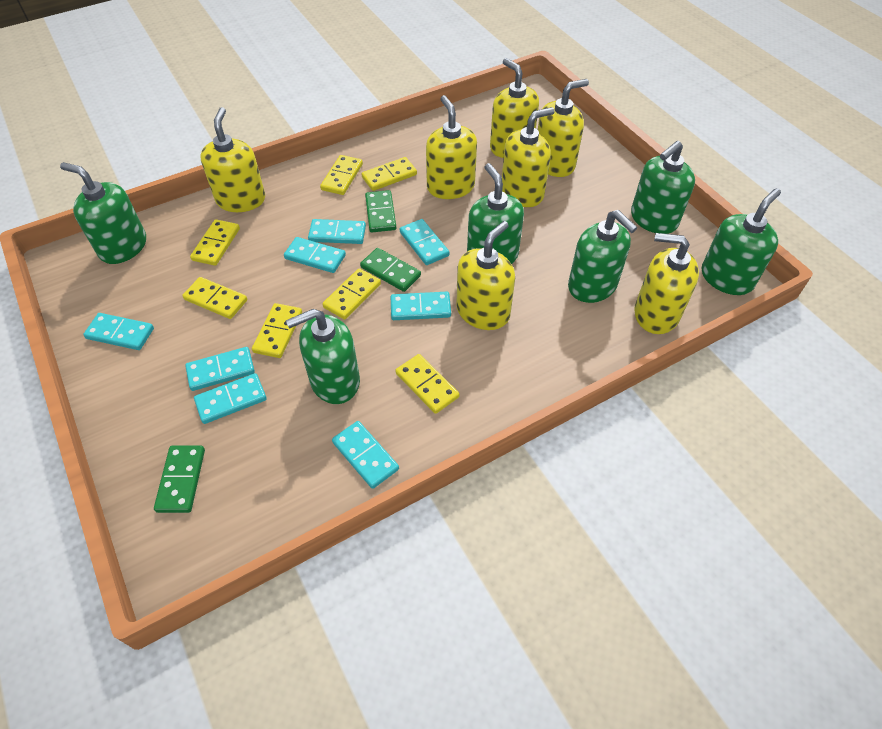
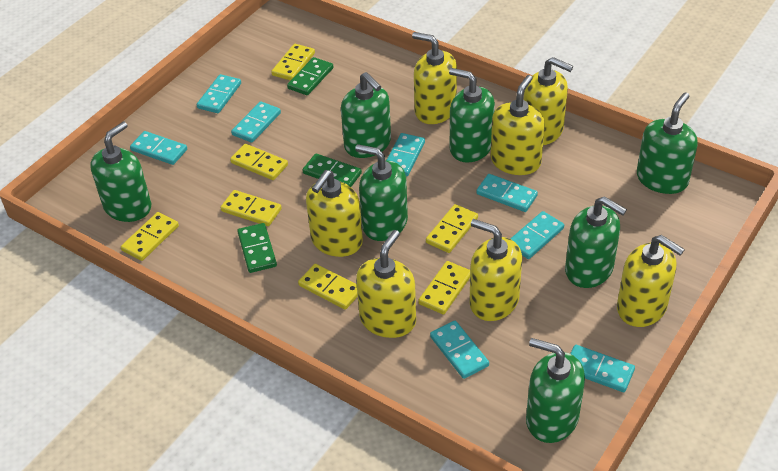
green soap dispenser: 6 -> 7

